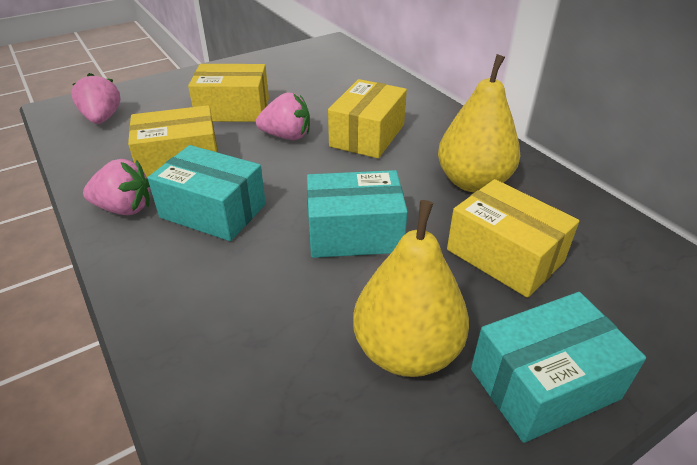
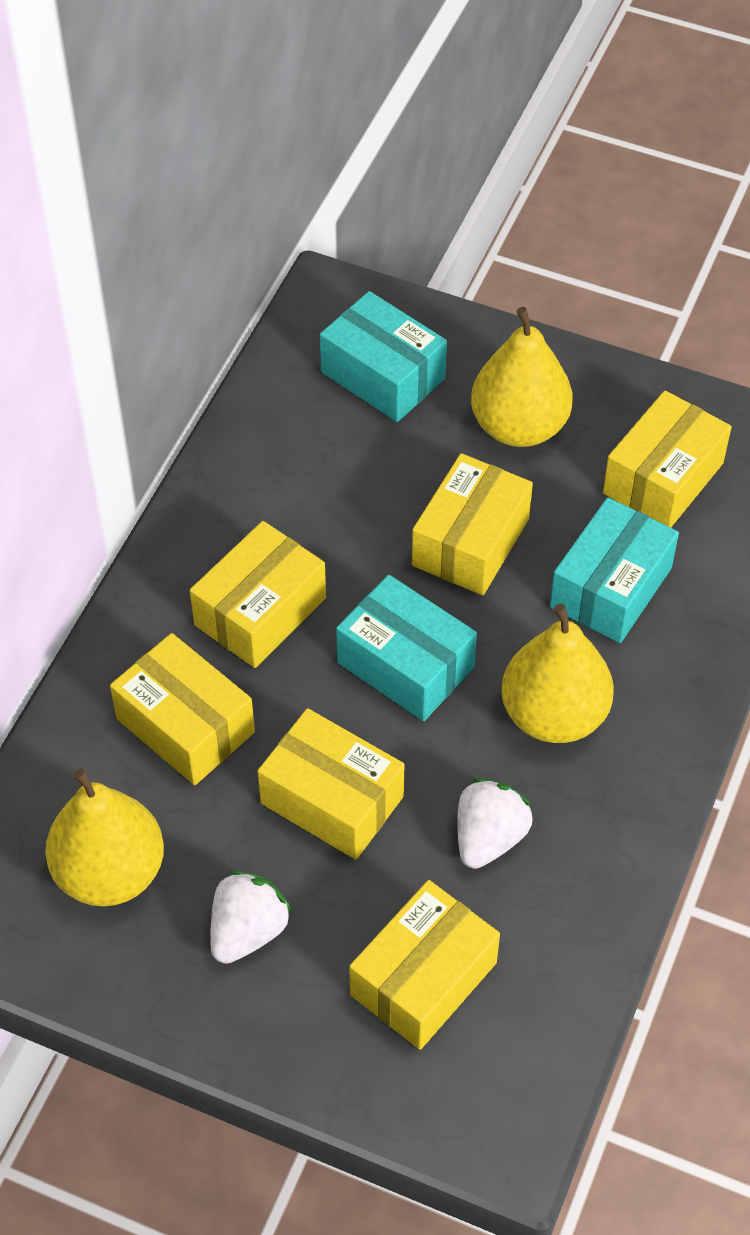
pink strawberry: 3 -> 0
white strawberry: 0 -> 2
yellow box: 4 -> 6
yellow pear: 2 -> 3

